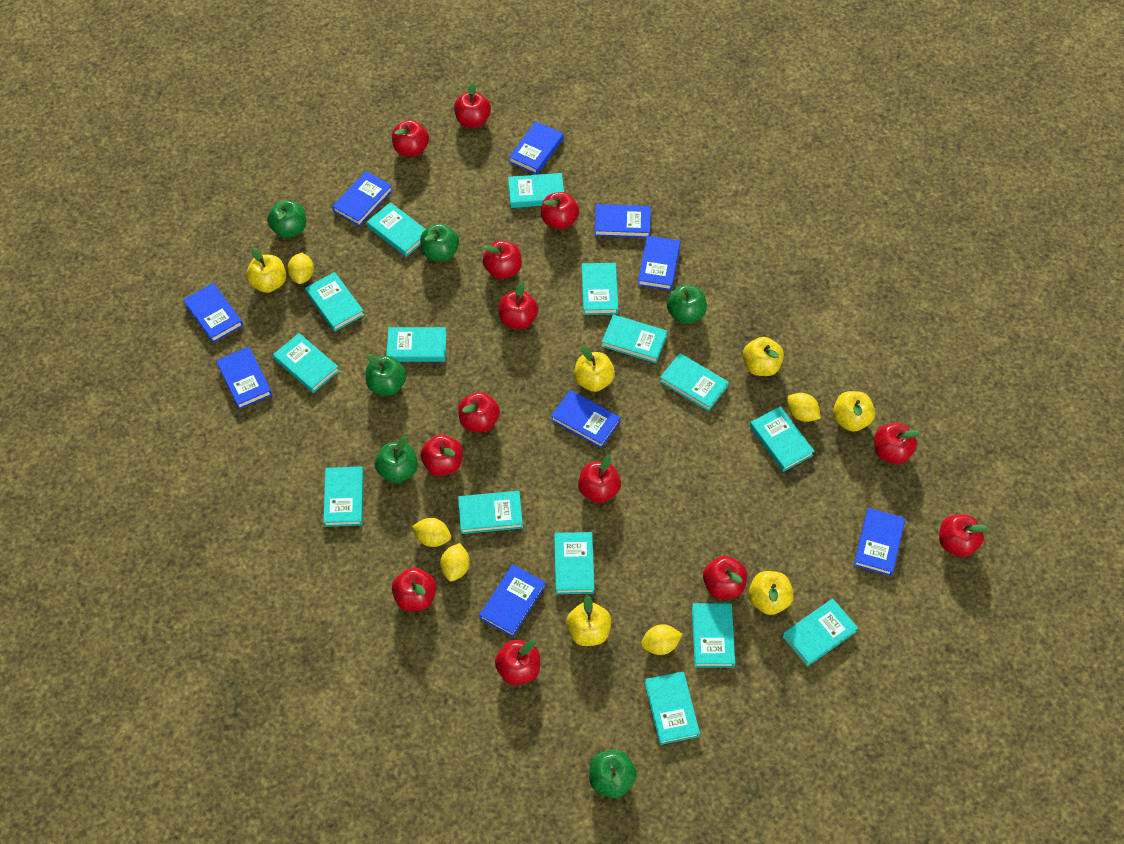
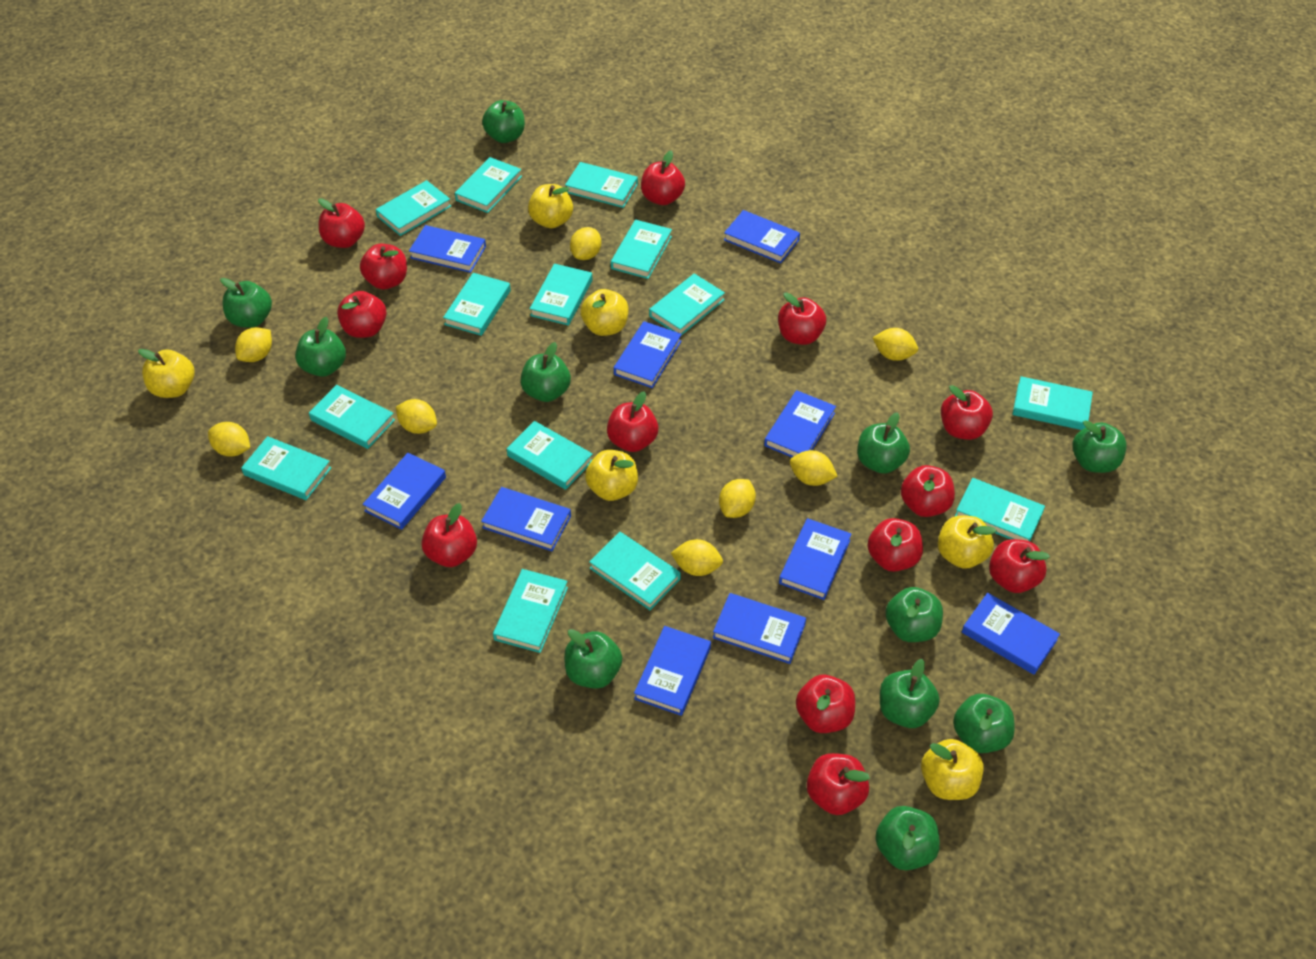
blue book: 9 -> 10
green apple: 6 -> 11
turquoise book: 15 -> 14
yellow lemon: 5 -> 8

